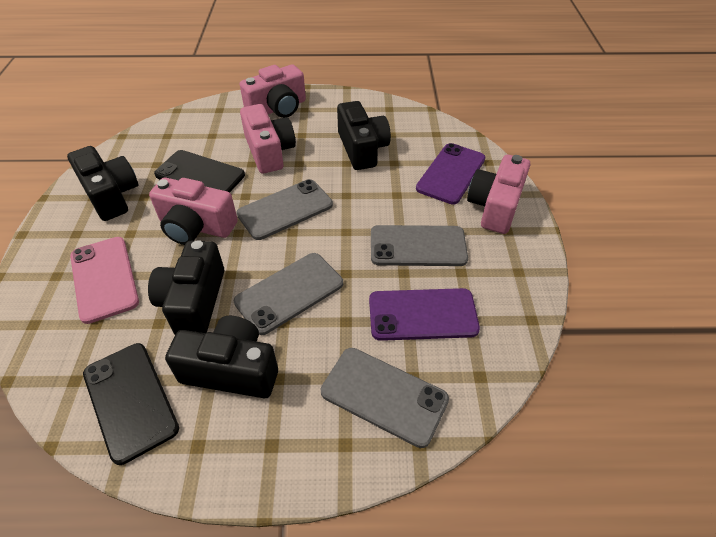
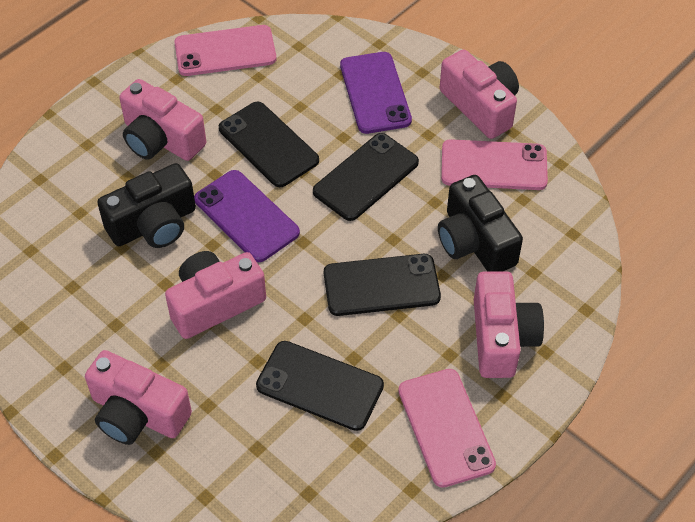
black camera: 4 -> 2
black phone: 2 -> 4
grey phone: 4 -> 0
pink camera: 4 -> 5
pink phone: 1 -> 3

